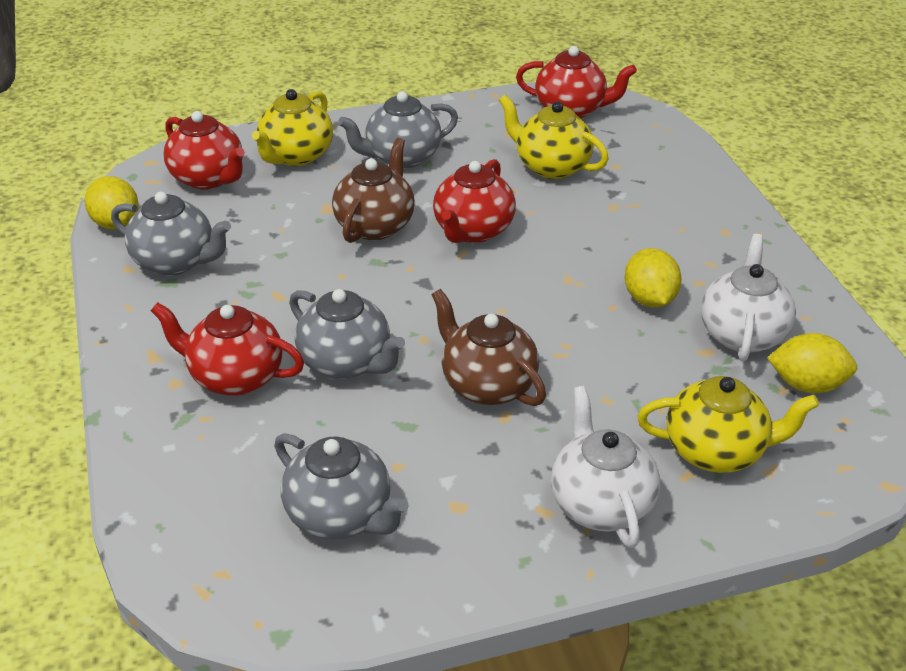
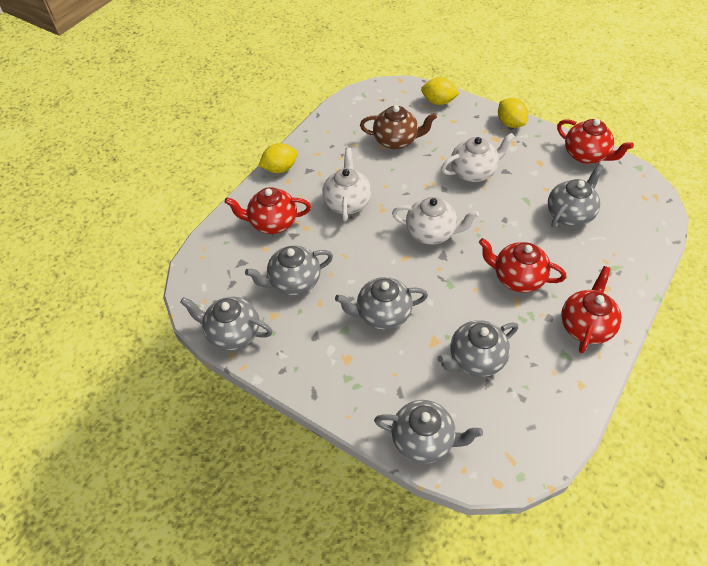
brown teapot: 2 -> 1
grey teapot: 4 -> 6
white teapot: 2 -> 3
yellow teapot: 3 -> 0

